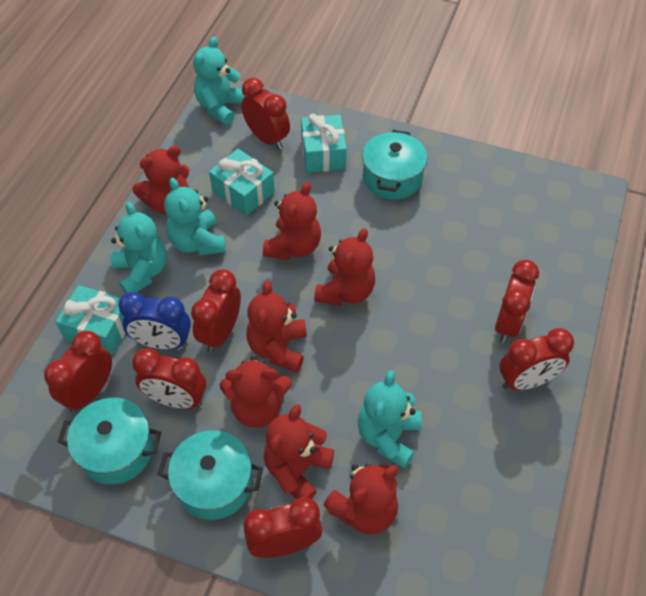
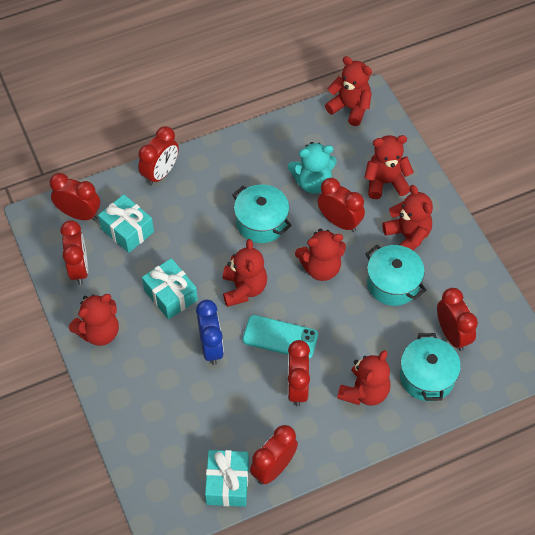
turquoise phone: 0 -> 1
turquoise teddy bear: 4 -> 1

